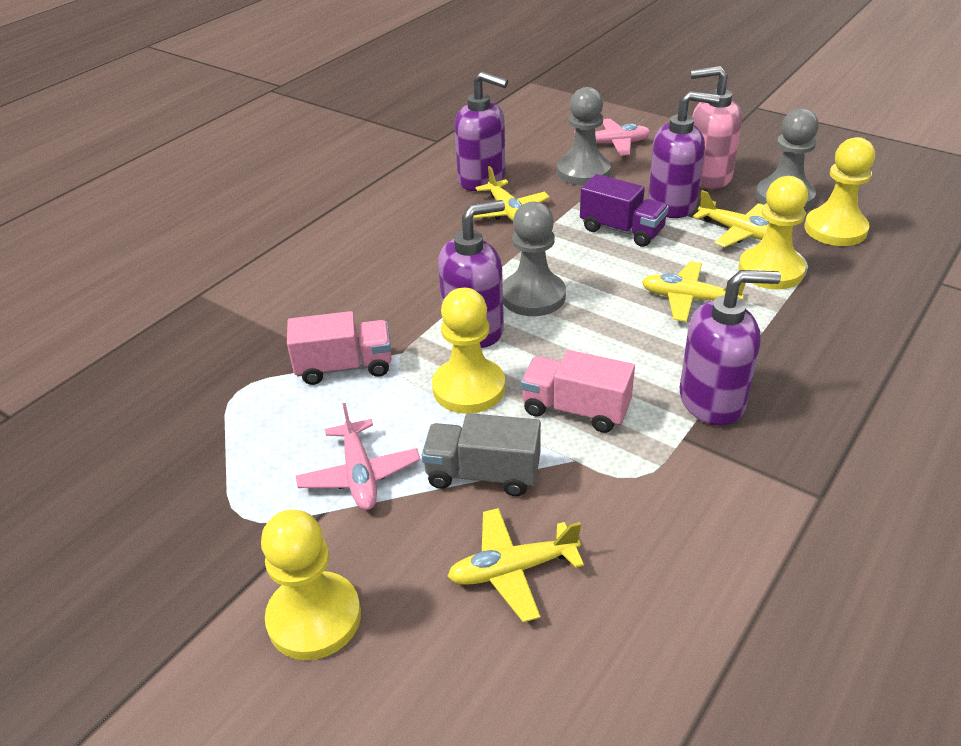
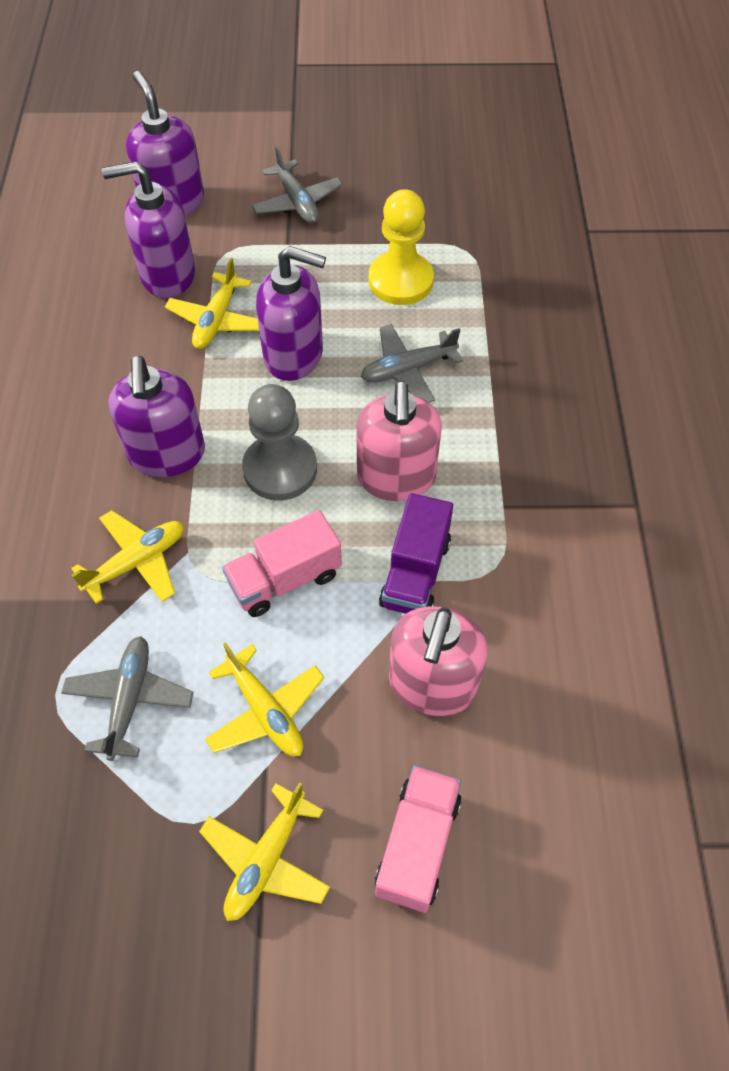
grey pawn: 3 -> 1
grey plane: 0 -> 3
grey truck: 1 -> 0
pink plane: 2 -> 0
pink soap dispenser: 1 -> 2
yellow pawn: 4 -> 1

